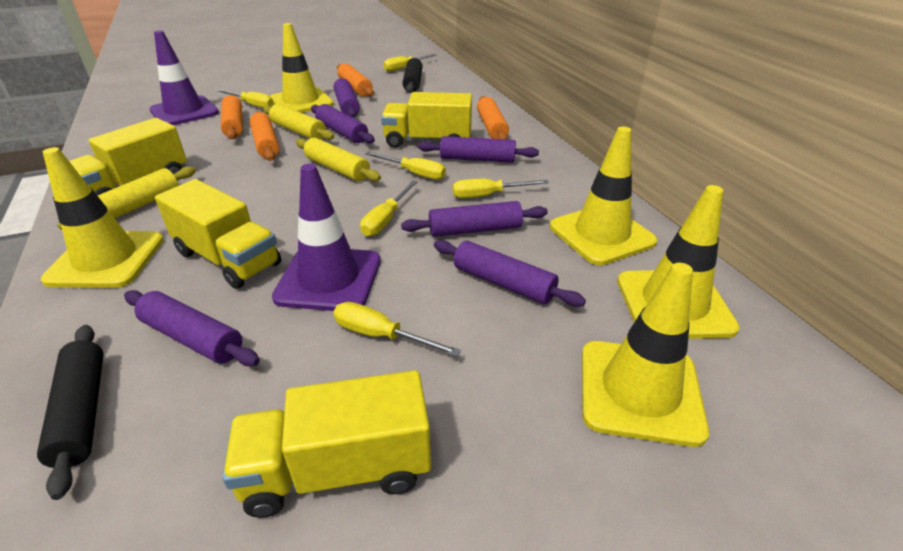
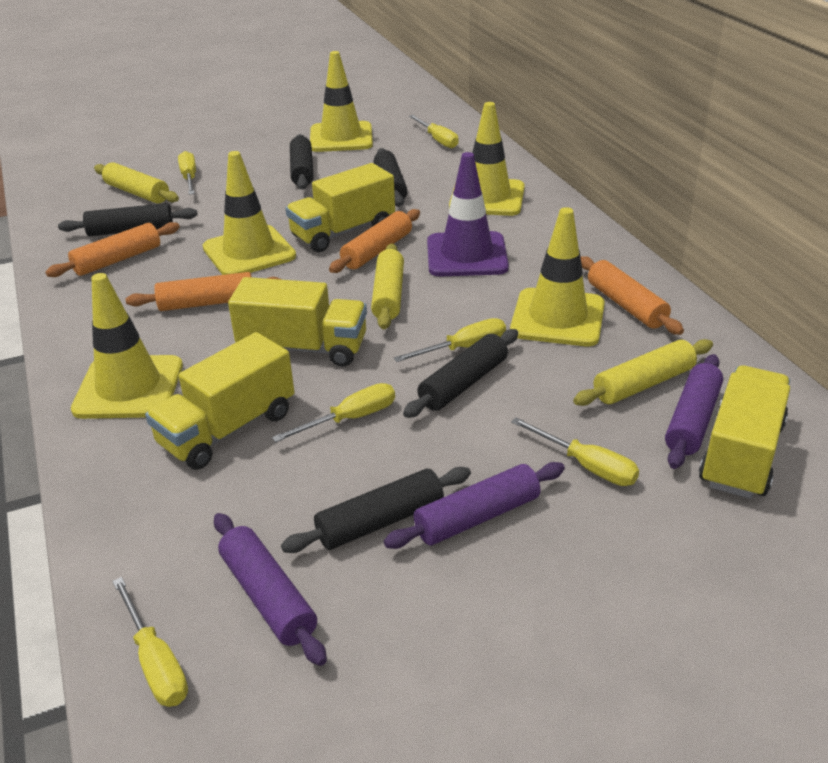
black rolling pin: 2 -> 5
purple rolling pin: 6 -> 3
purple traffic cone: 2 -> 1

